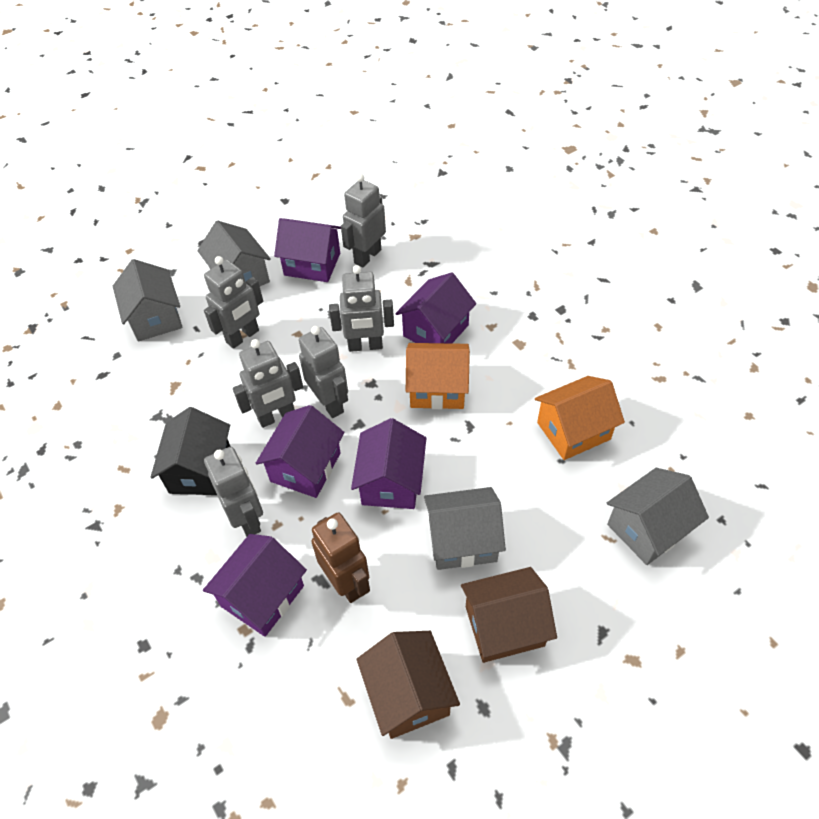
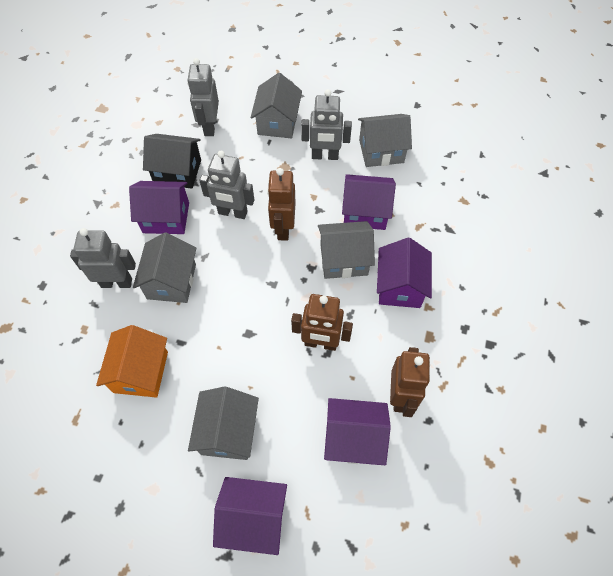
brown house: 2 -> 0
brown robot: 1 -> 3
grey house: 4 -> 5
grey robot: 6 -> 4
orange house: 2 -> 1

